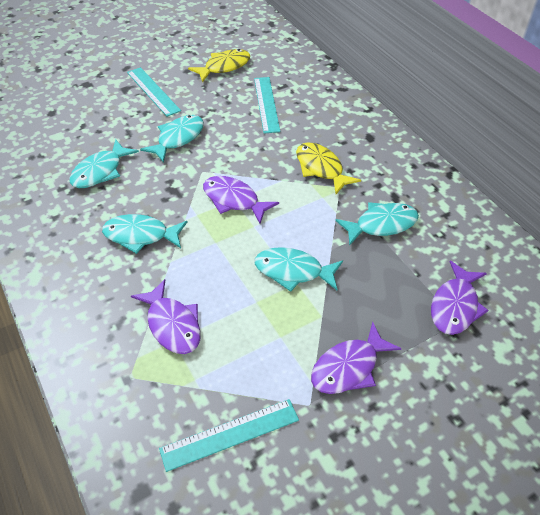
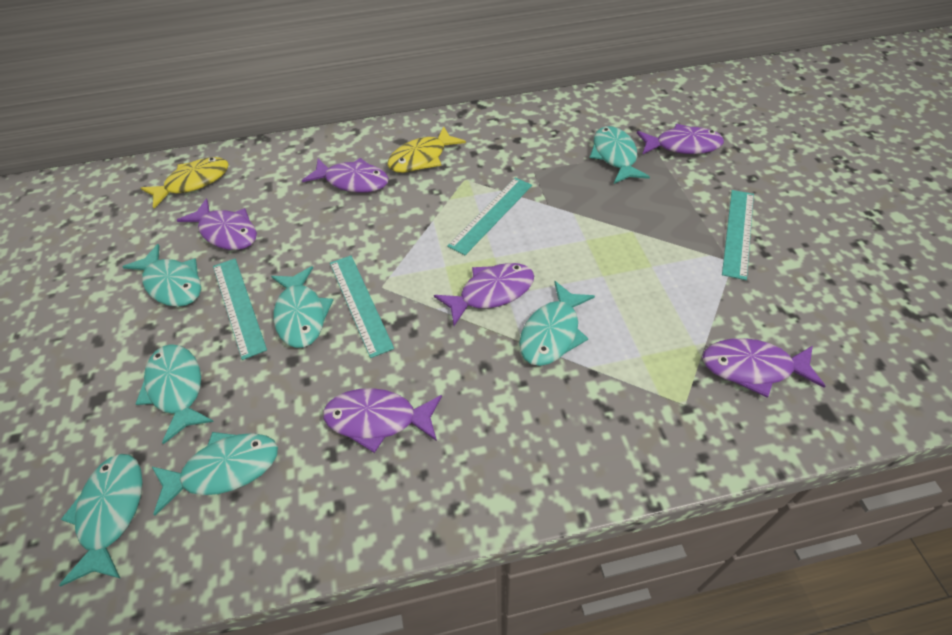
purple fish: 4 -> 6
turquoise fish: 5 -> 7
turquoise ruler: 3 -> 4

